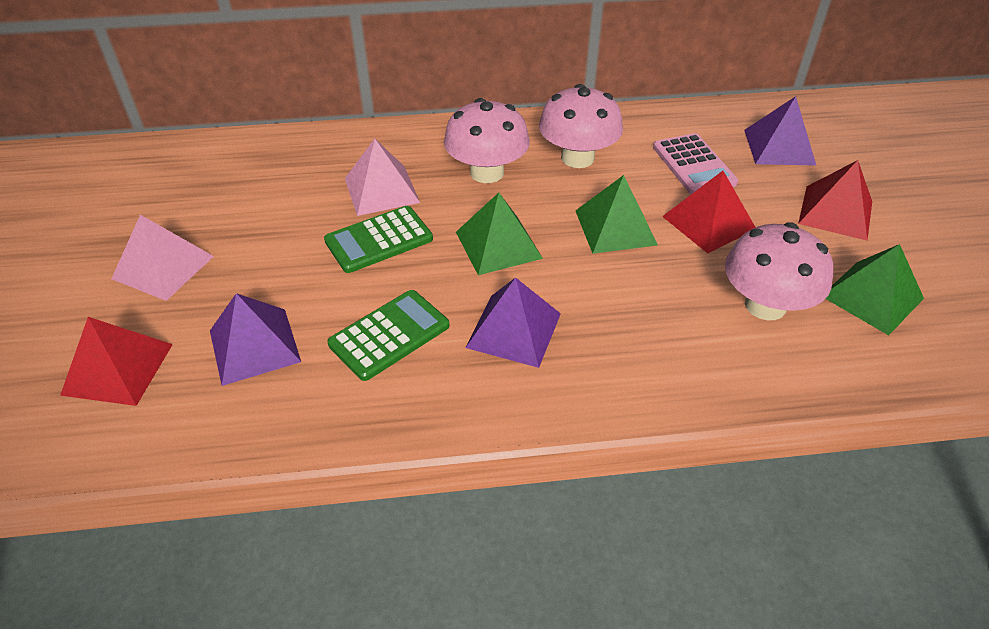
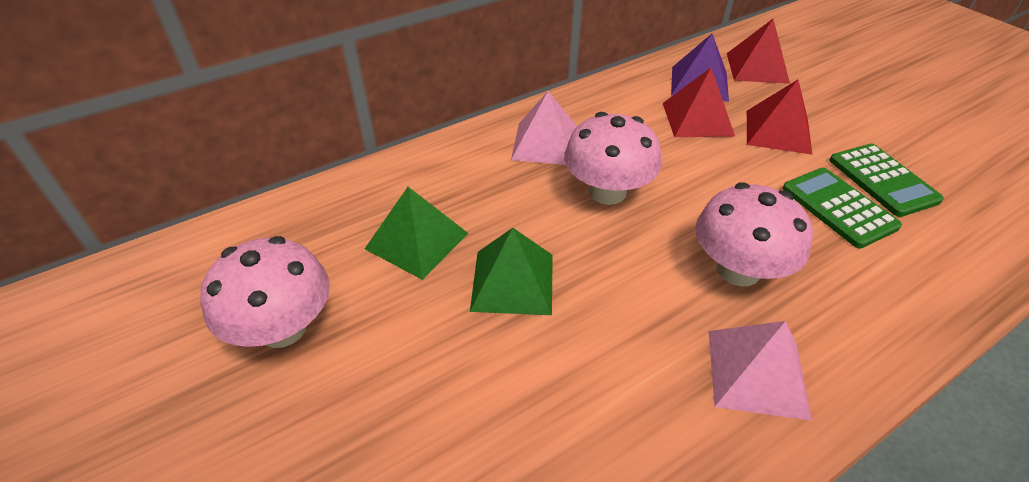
green pyramid: 3 -> 2
pink calculator: 1 -> 0
purple pyramid: 3 -> 1

